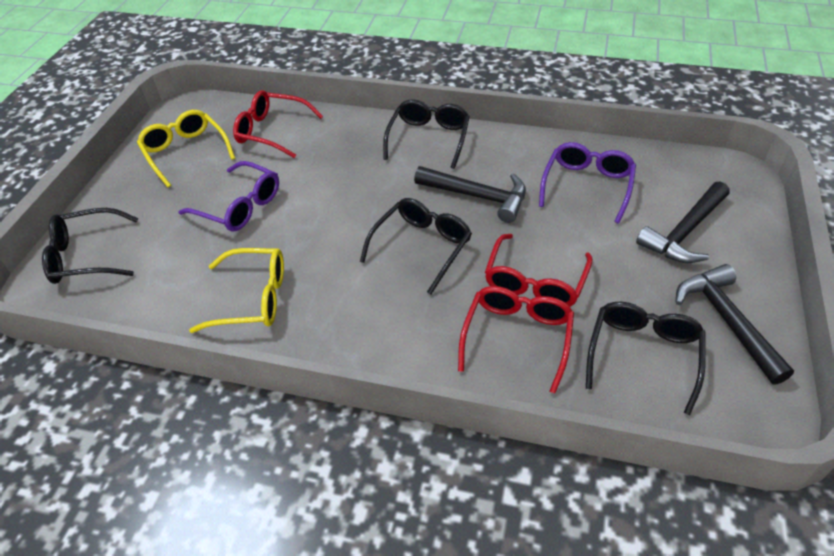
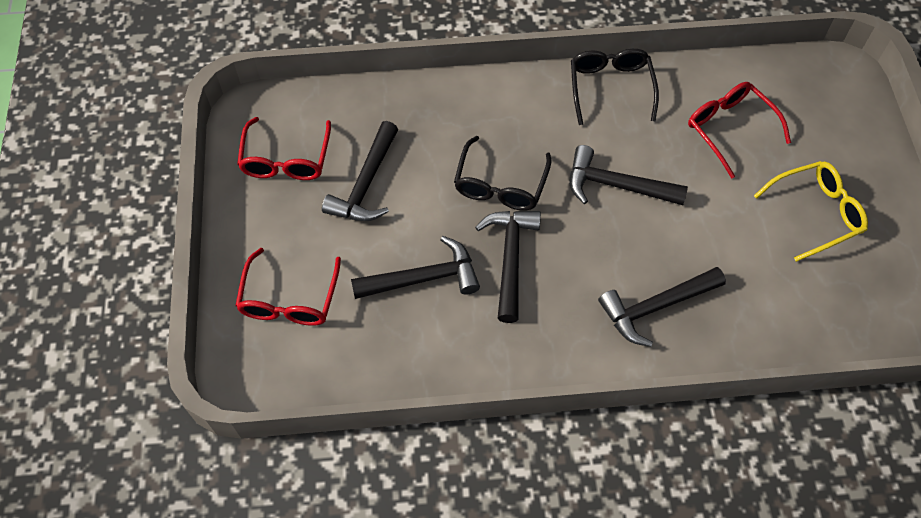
black glasses: 4 -> 2
black hammer: 3 -> 5
purple glasses: 2 -> 0
yellow glasses: 2 -> 1

